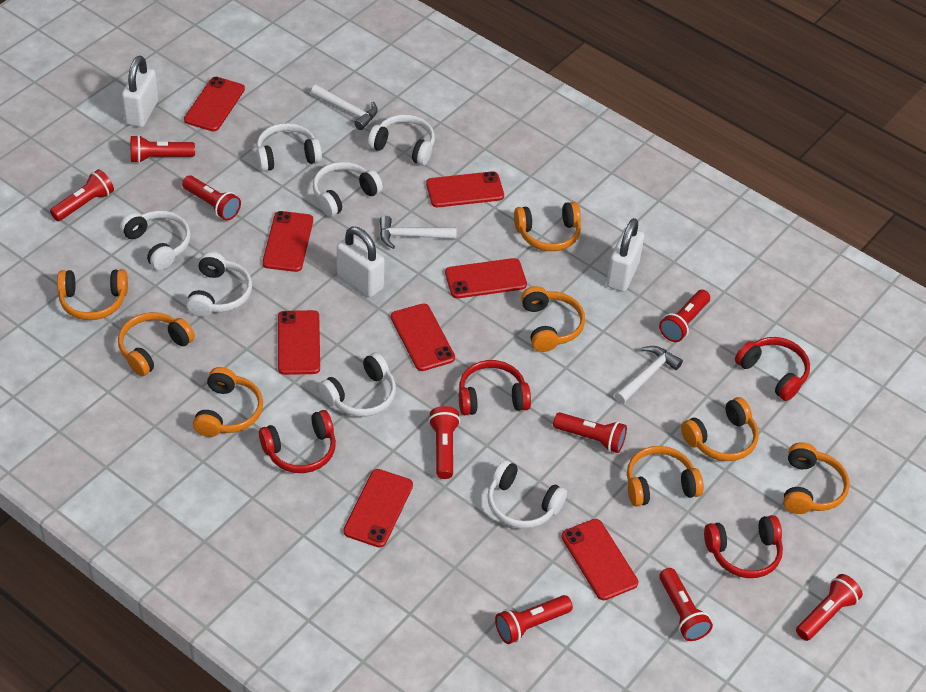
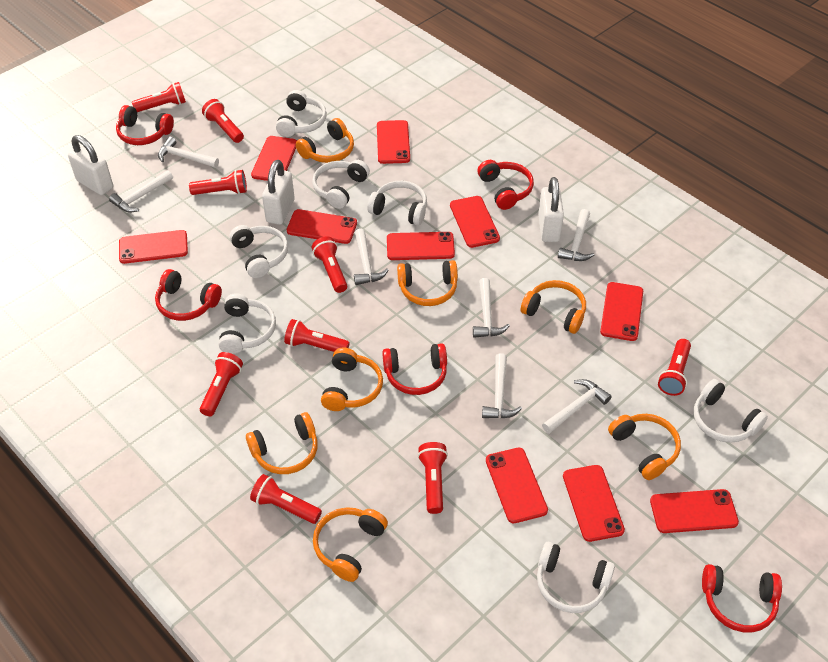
orange headphones: 8 -> 7
red headphones: 4 -> 5
red phone: 8 -> 10
white hammer: 3 -> 7

